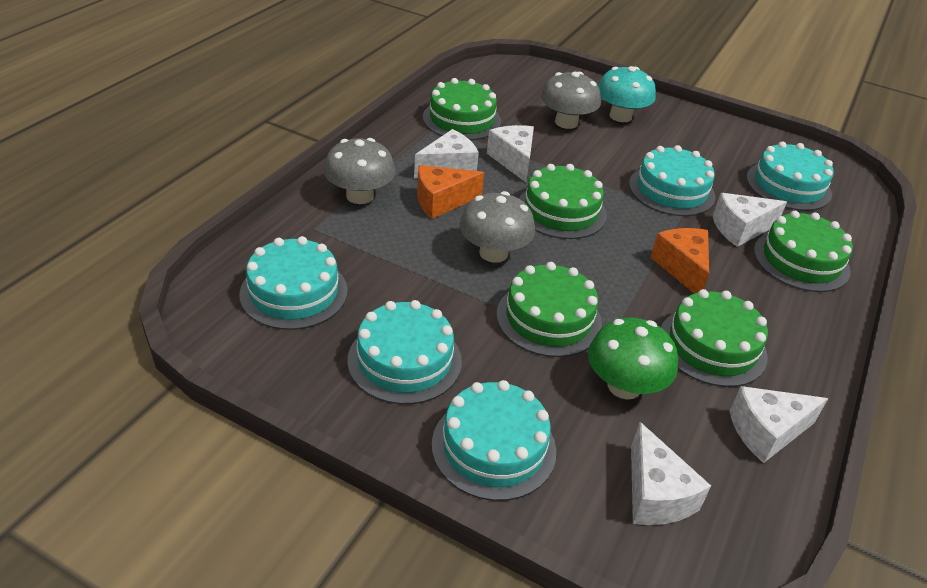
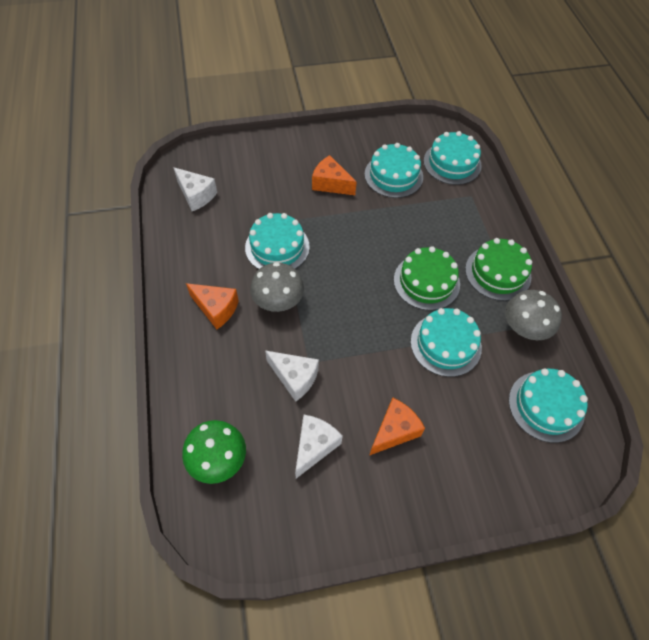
green cake: 5 -> 2
grey mushroom: 3 -> 2
orange cheese: 2 -> 3
turquoise mushroom: 1 -> 0
white cheese: 5 -> 3

